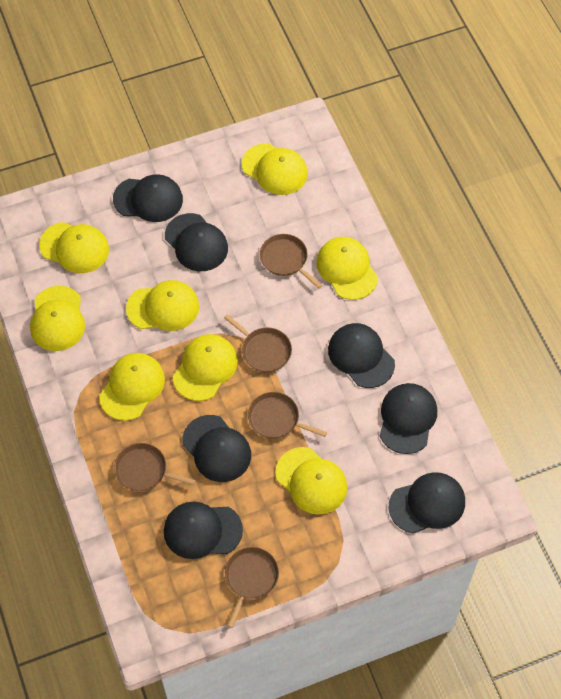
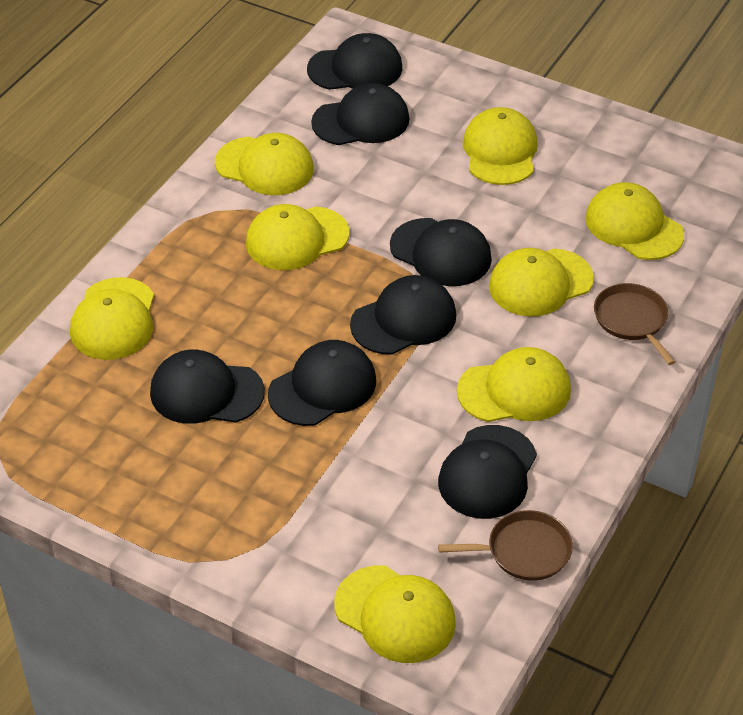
brown pan: 5 -> 2

